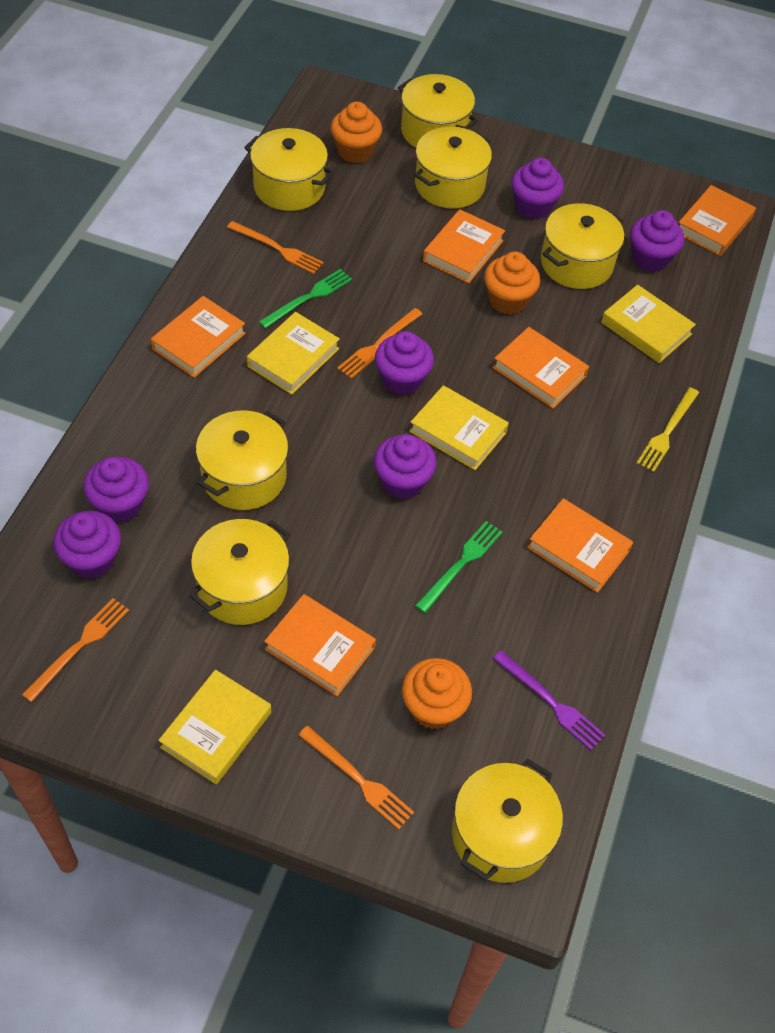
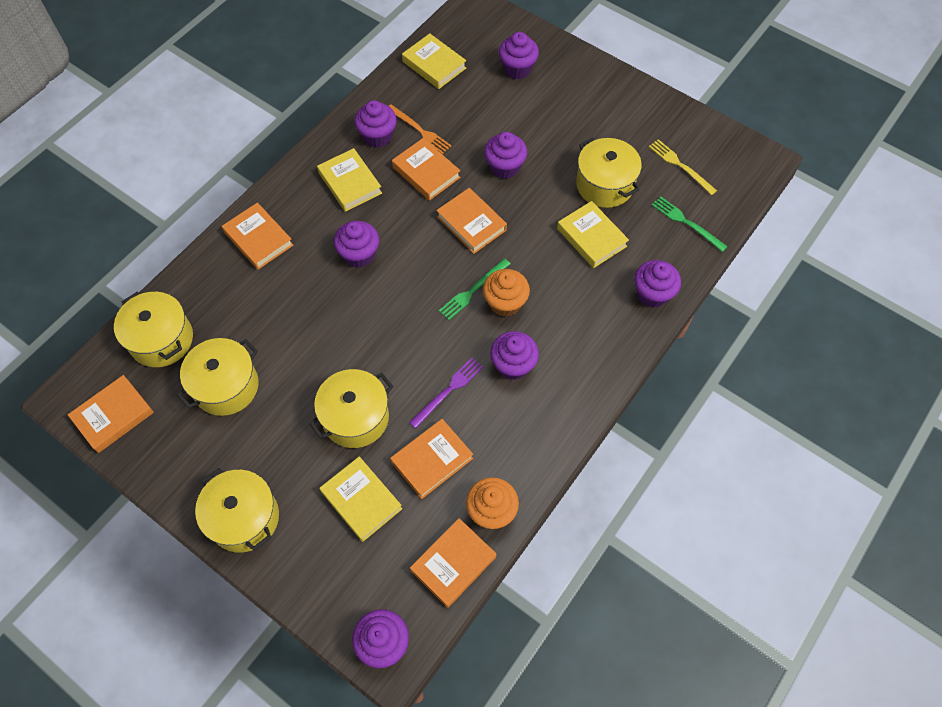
orange cupcake: 3 -> 2
orange fork: 4 -> 1
purple cupcake: 6 -> 7
yellow pot: 7 -> 5

